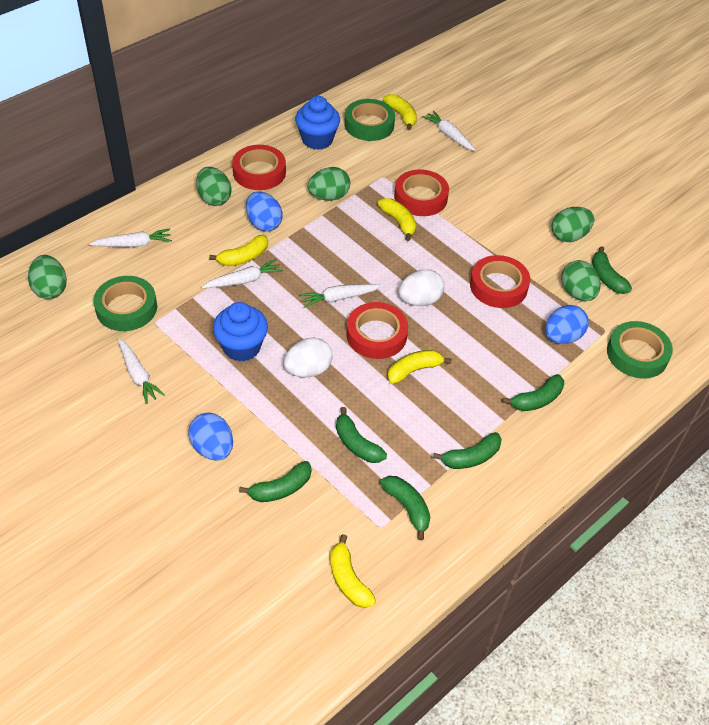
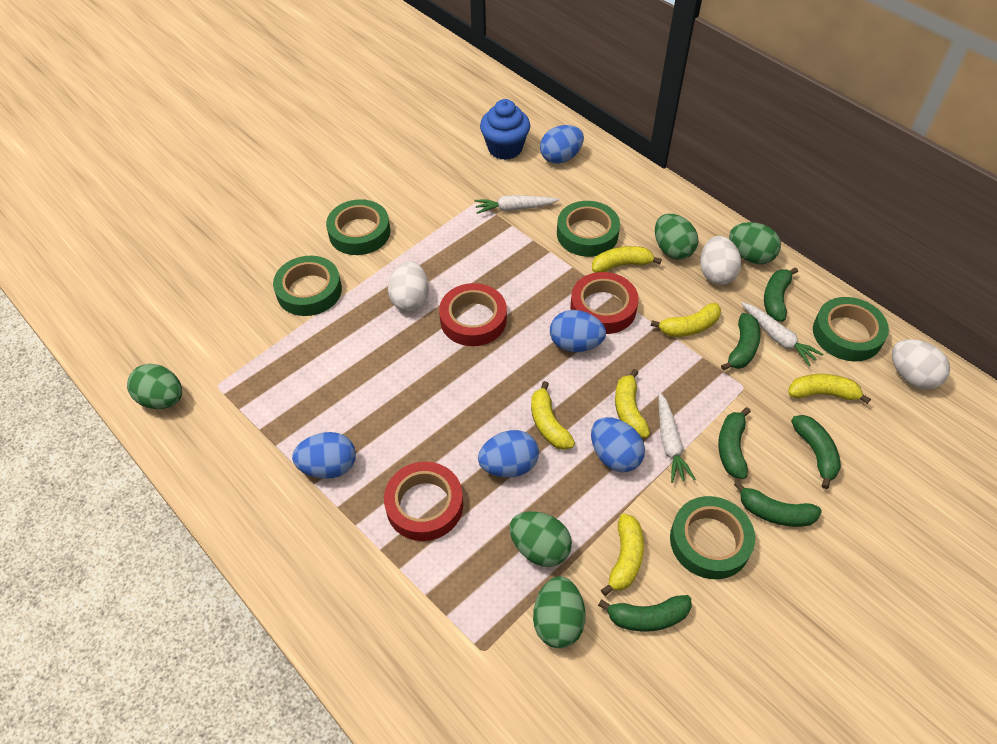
blue cupcake: 2 -> 1
blue egg: 3 -> 5
green tape: 3 -> 5
red tape: 4 -> 3
white carrot: 5 -> 3
white egg: 2 -> 3
yellow banana: 5 -> 6

